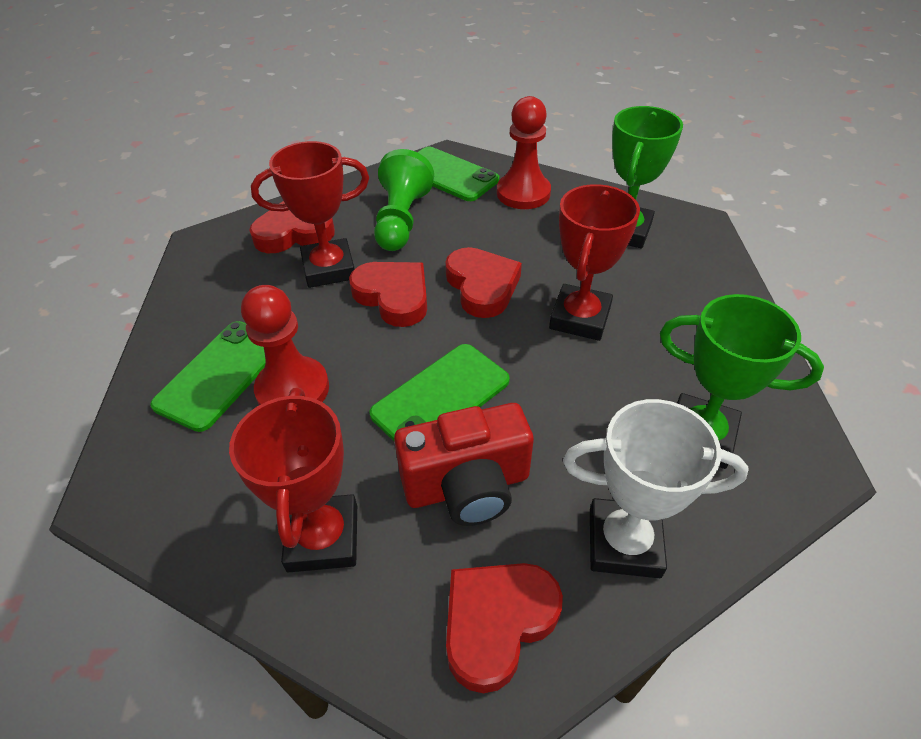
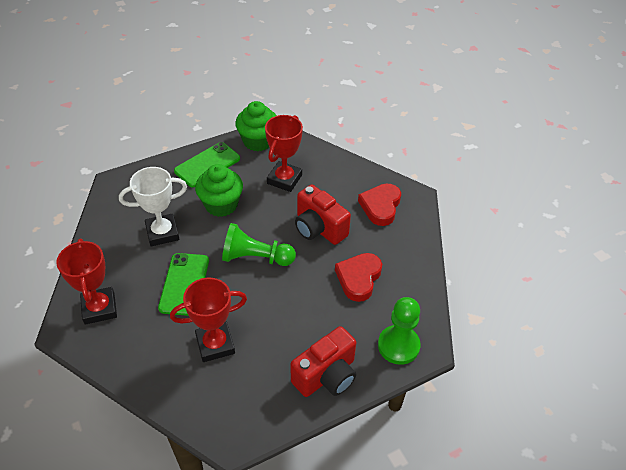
green cupcake: 0 -> 2
green pawn: 1 -> 2
green phone: 3 -> 2
green trophy: 2 -> 0
red camera: 1 -> 2
red heart: 4 -> 2
red pawn: 2 -> 0

